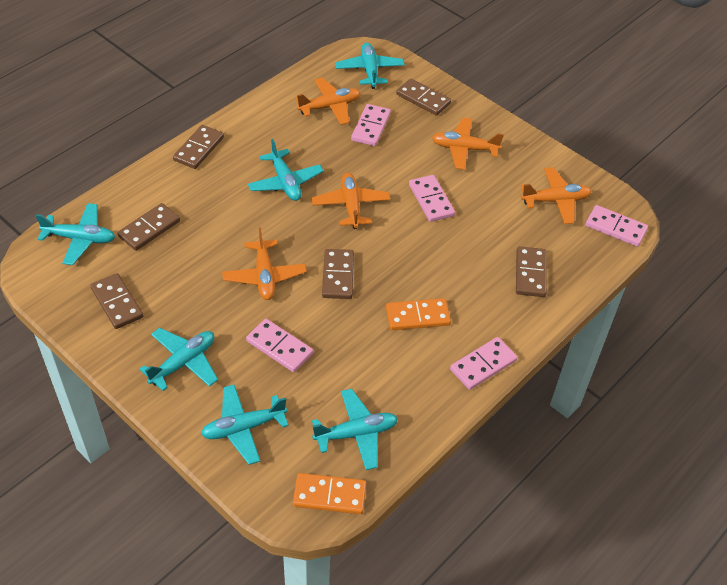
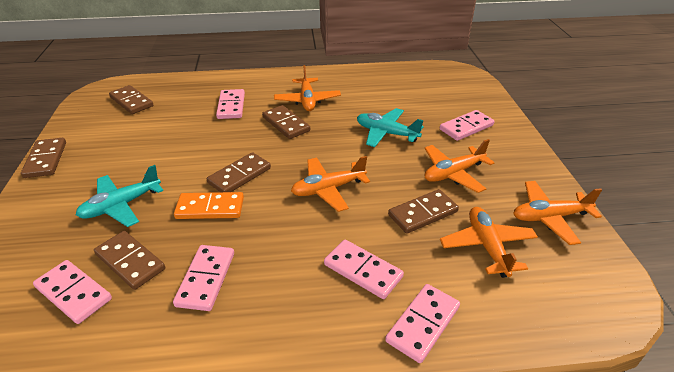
orange domino: 2 -> 1
pink domino: 5 -> 6
turquoise plane: 6 -> 2

